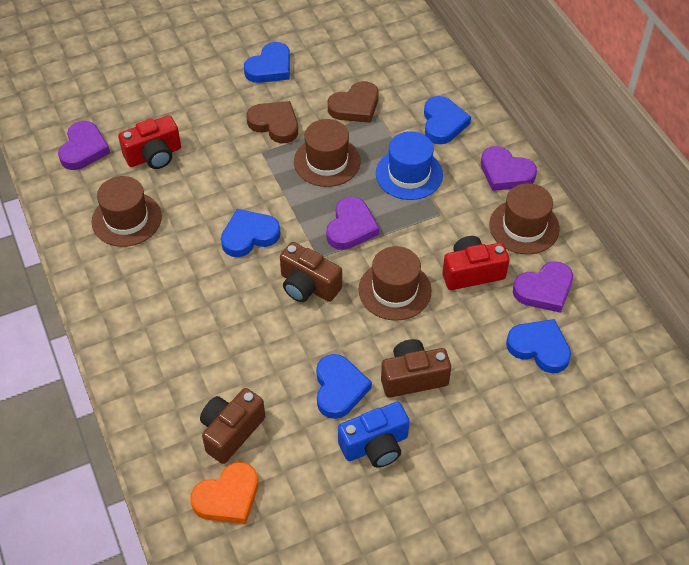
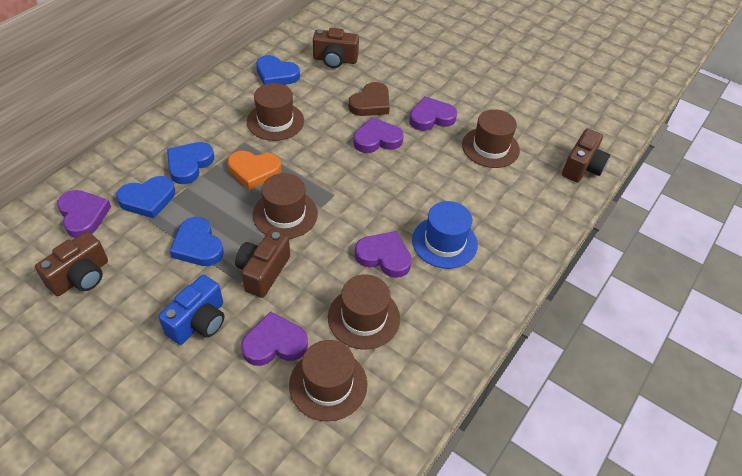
blue heart: 5 -> 4
brown camera: 3 -> 4
brown hat: 4 -> 5
brown heart: 2 -> 1
purple heart: 4 -> 5
red camera: 2 -> 0

